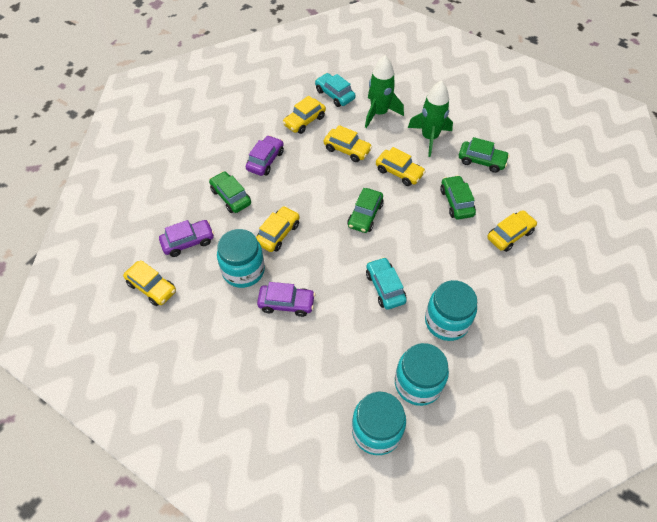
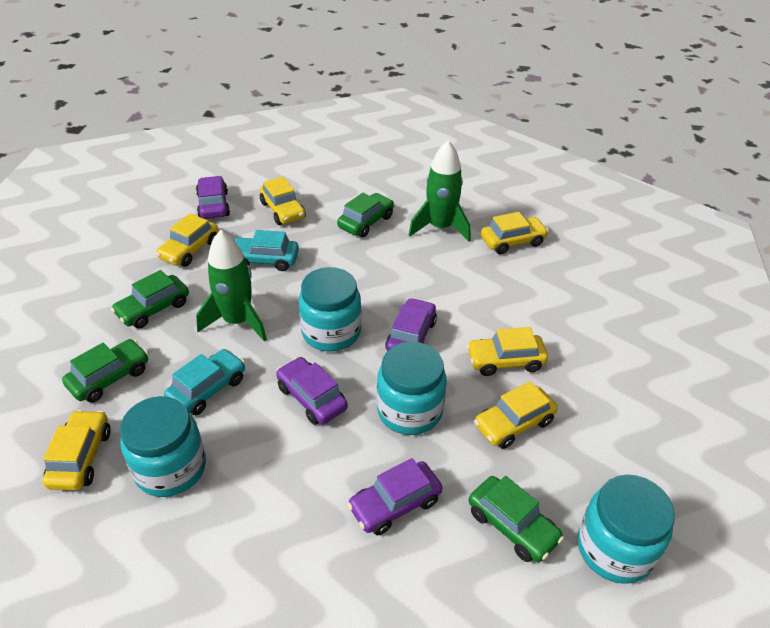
purple car: 3 -> 4

